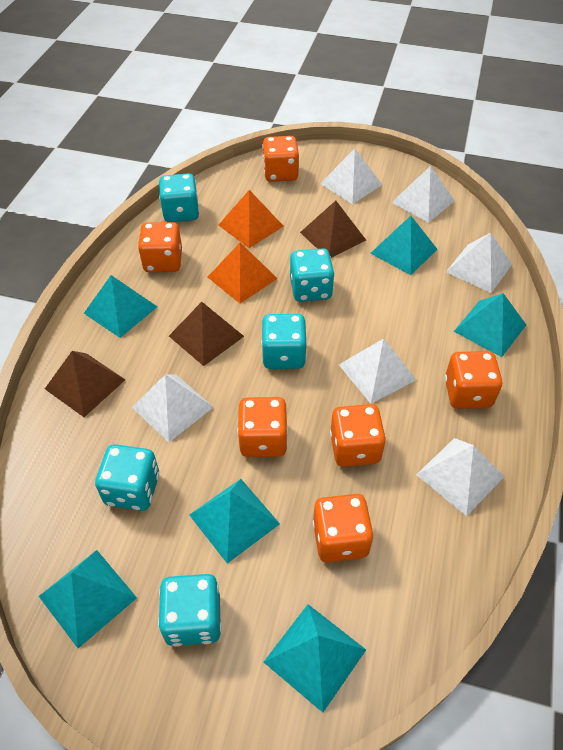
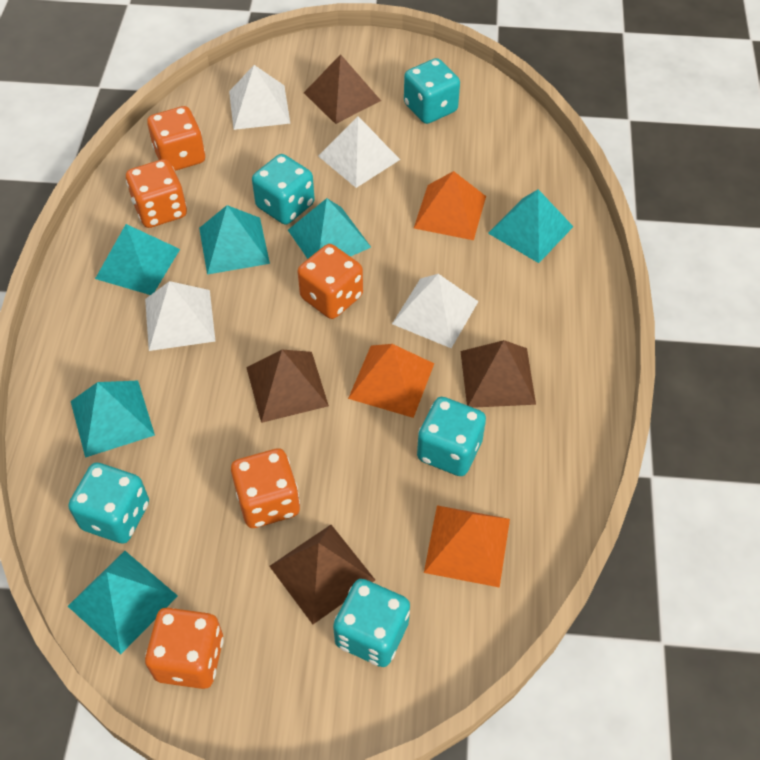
brown pyramid: 3 -> 4
orange dice: 6 -> 5
orange pyramid: 2 -> 3
white pyramid: 6 -> 4

